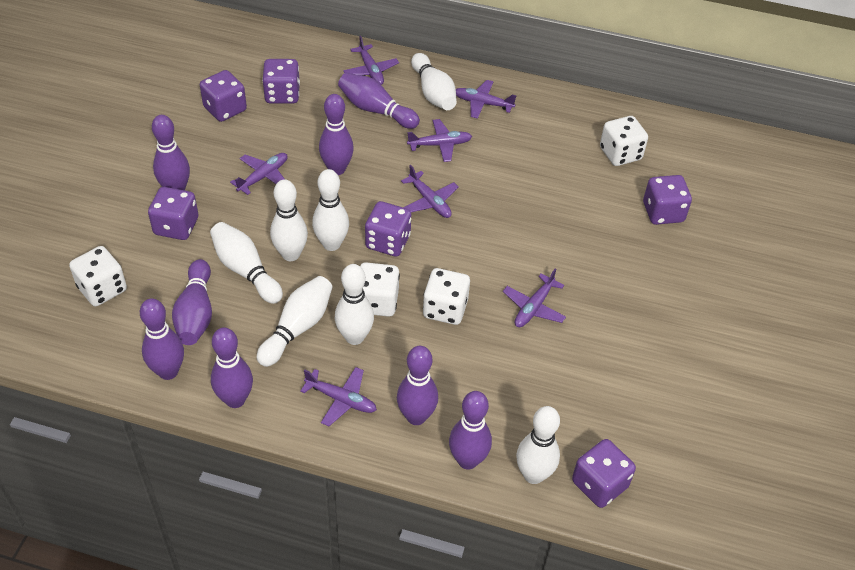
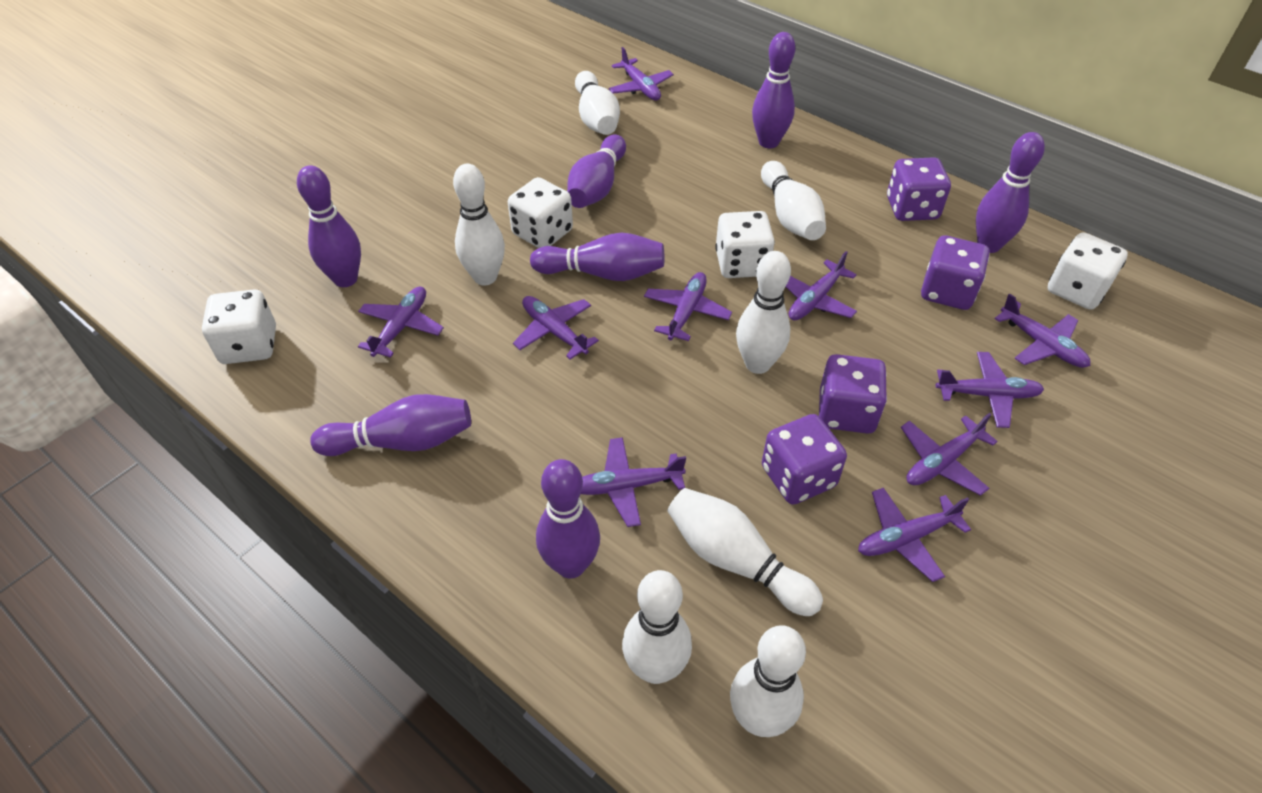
purple bowling pin: 8 -> 7
purple dice: 6 -> 4
purple plane: 7 -> 10

